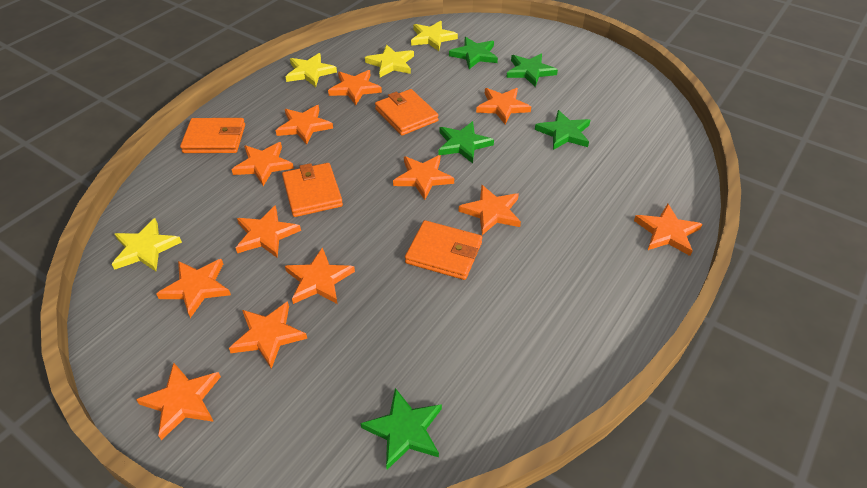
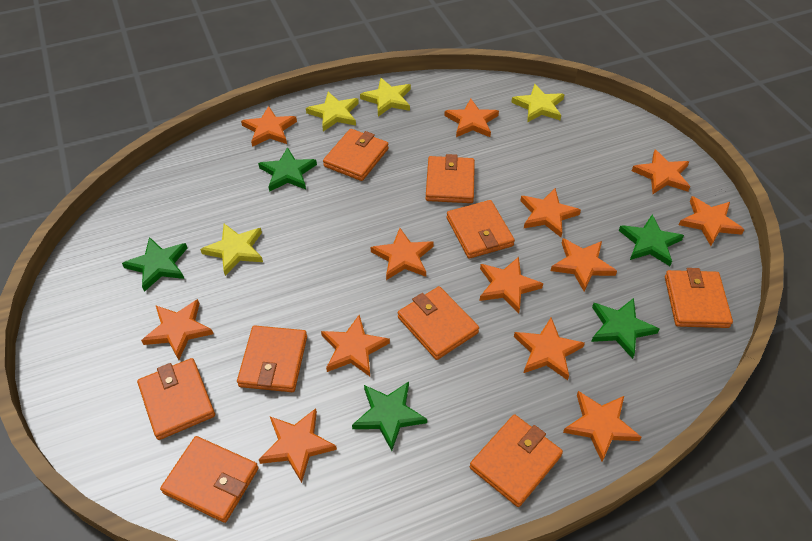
orange star: 12 -> 13
orange wallet: 4 -> 9

